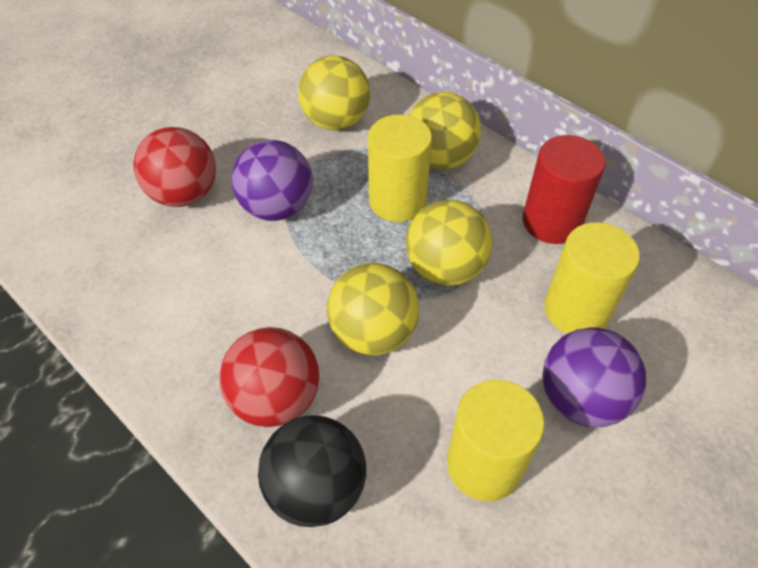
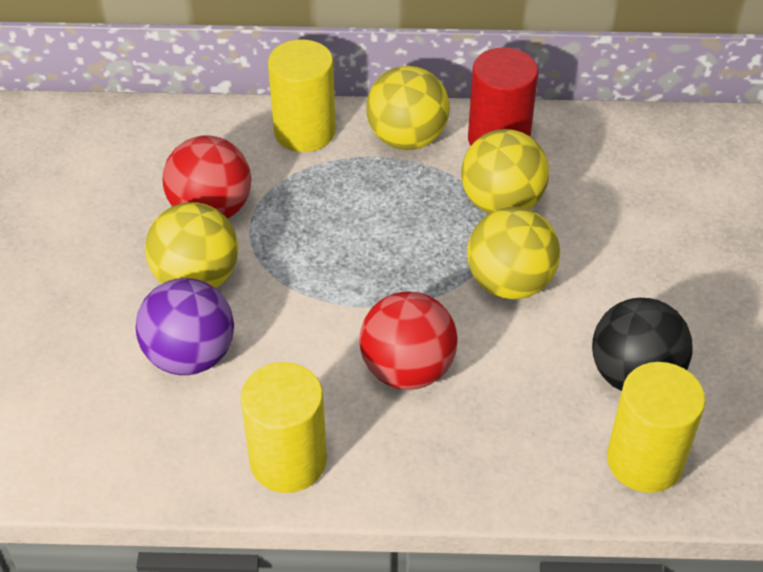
purple ball: 2 -> 1

